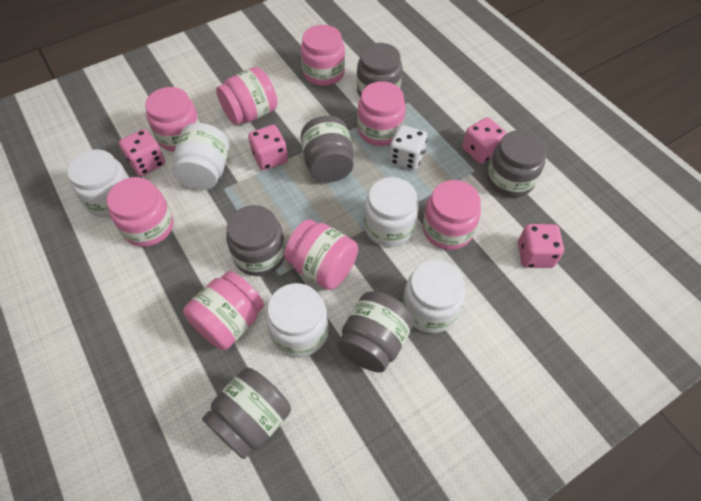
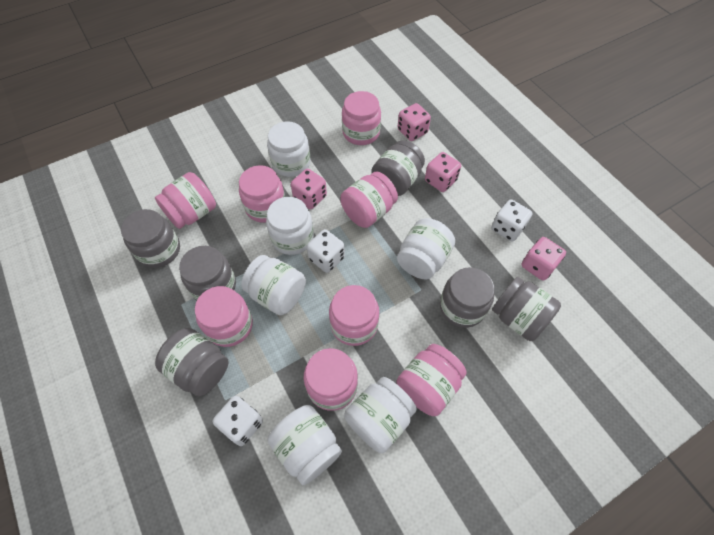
white dice: 1 -> 3
white jar: 5 -> 6

